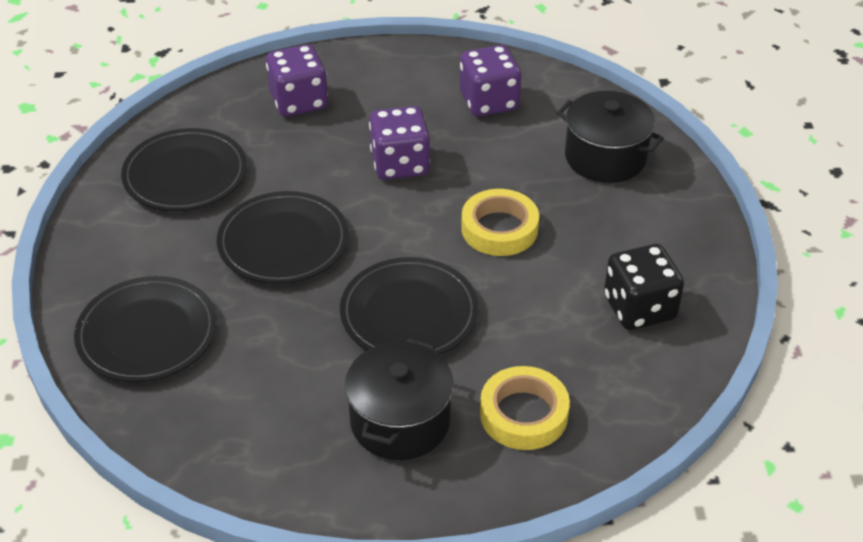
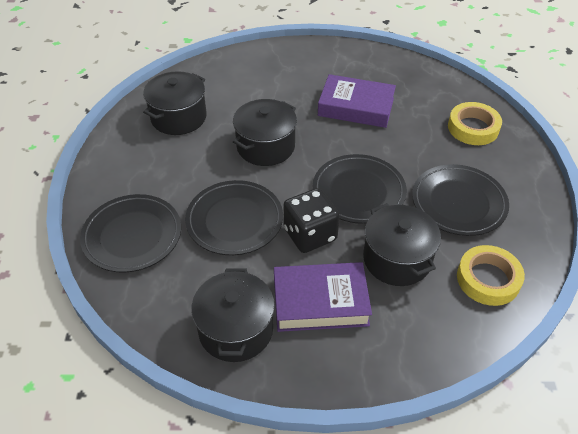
black pot: 2 -> 4
purple book: 0 -> 2
purple dice: 3 -> 0

